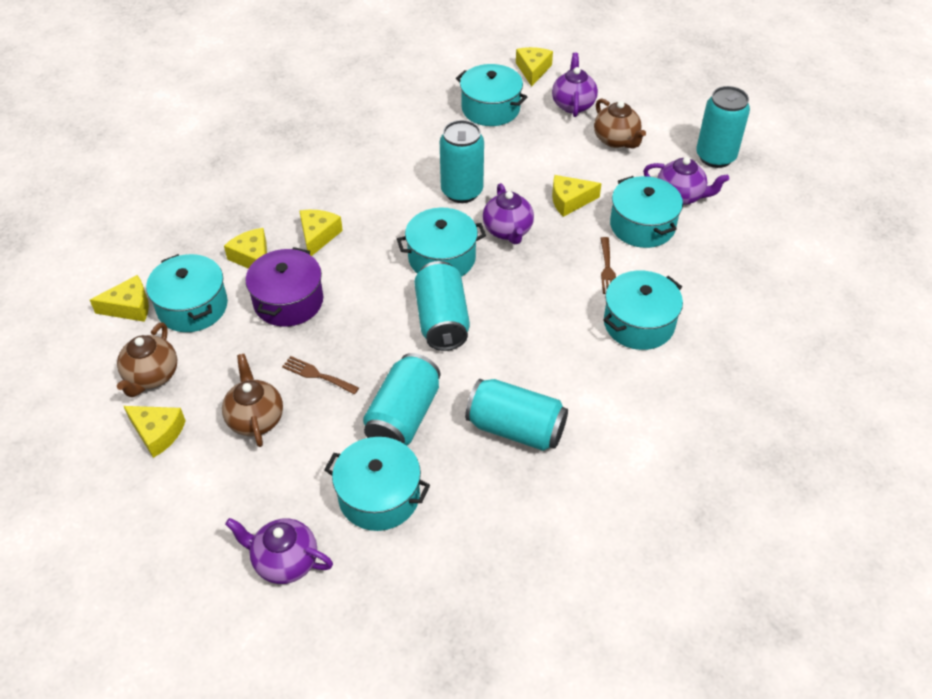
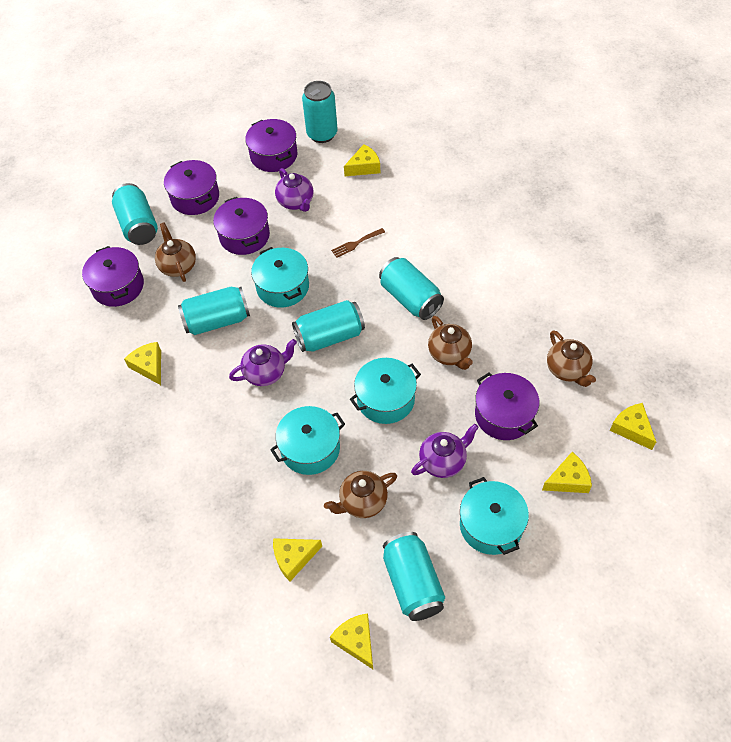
brown fork: 2 -> 1
brown teapot: 3 -> 4
purple pot: 1 -> 5
purple teapot: 4 -> 3
turquoise can: 5 -> 6
turquoise pot: 6 -> 4

